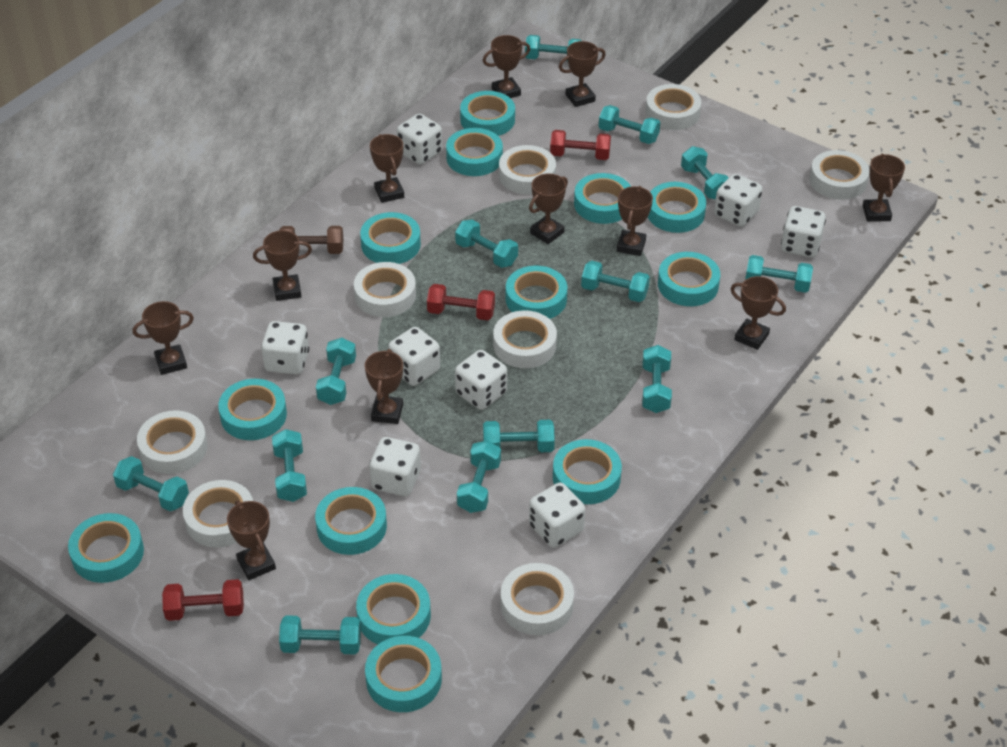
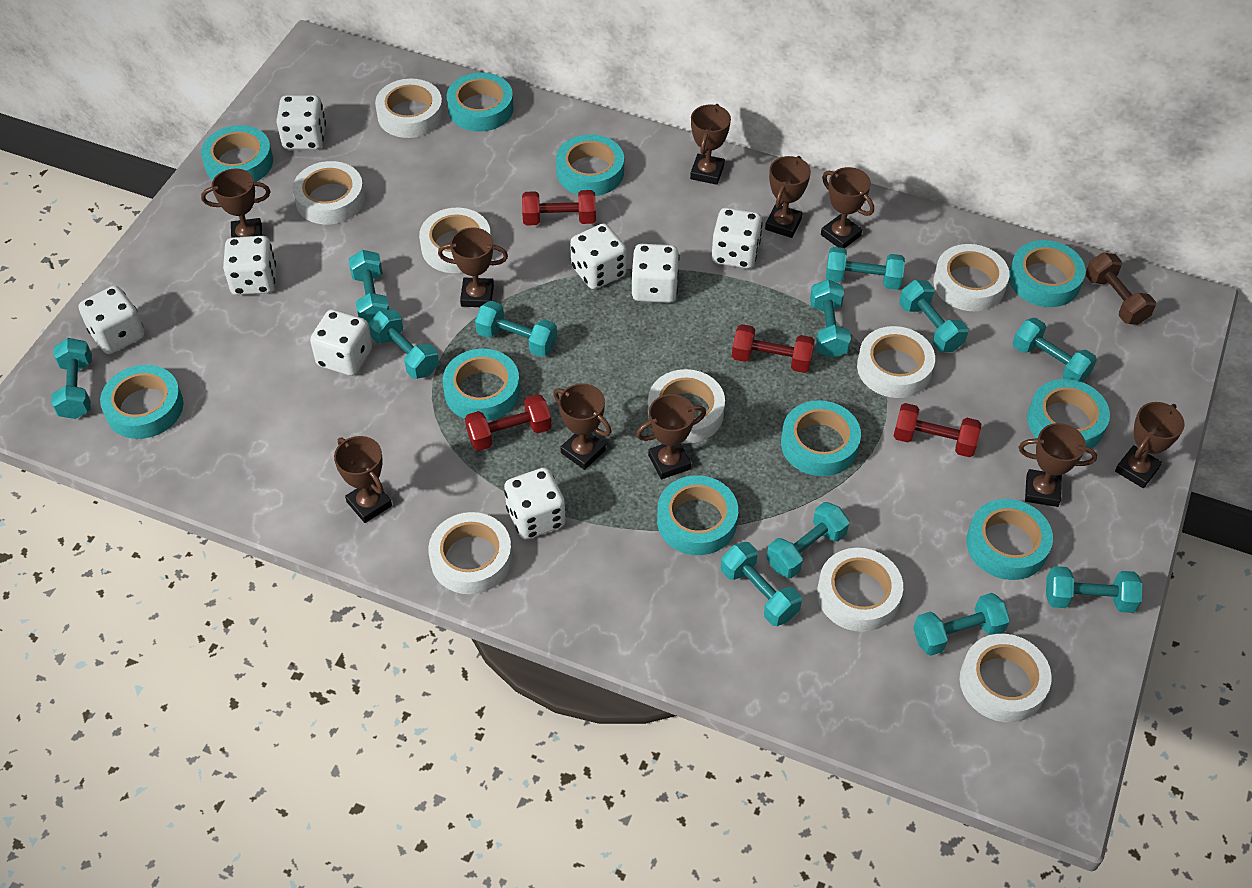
brown trophy: 11 -> 10
red dumbbell: 3 -> 4
turquoise dumbbell: 13 -> 12
turquoise tape: 13 -> 10
white tape: 8 -> 9

